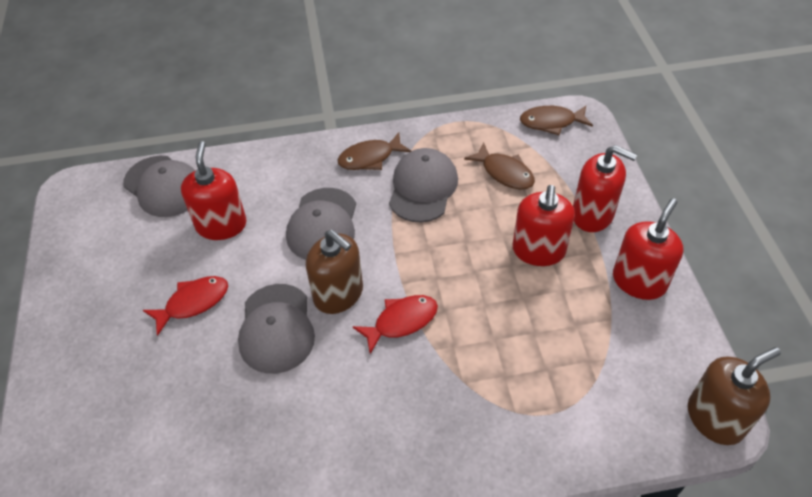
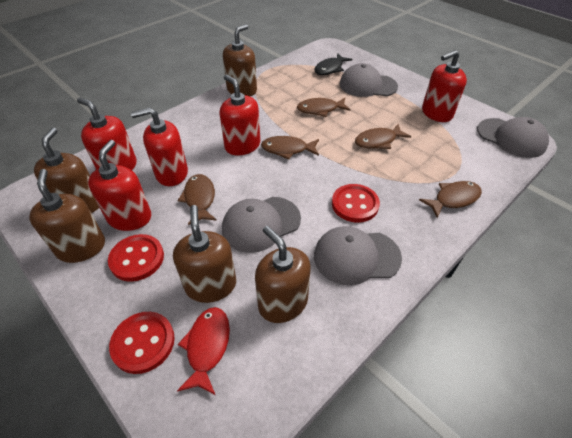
black fish: 0 -> 1
brown fish: 3 -> 5
brown soap dispenser: 2 -> 5
red button: 0 -> 3
red fish: 2 -> 1
red soap dispenser: 4 -> 5

